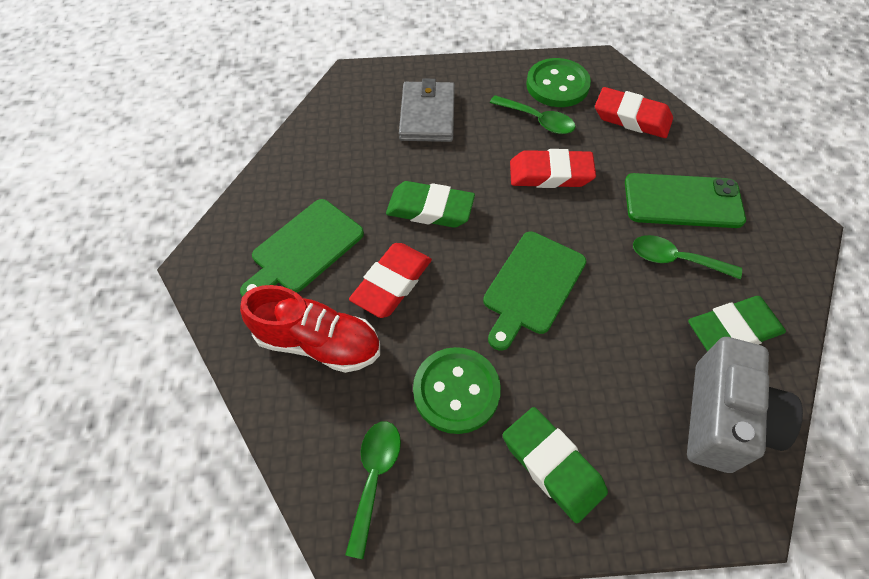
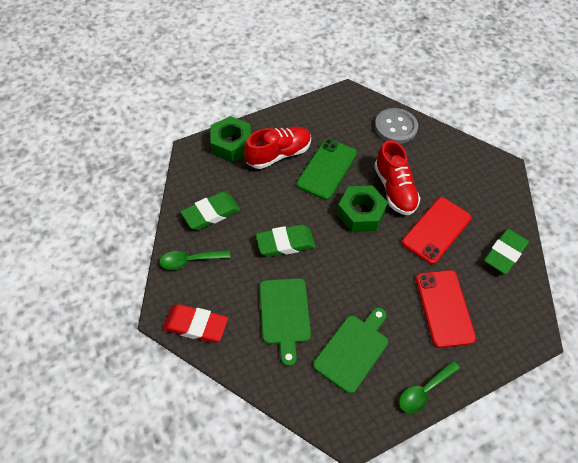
green button: 2 -> 0
green nut: 0 -> 2
green spoon: 3 -> 2
grey button: 0 -> 1
grey camera: 1 -> 0
grey wallet: 1 -> 0
red eraser: 3 -> 1
red phone: 0 -> 2
red shoe: 1 -> 2

